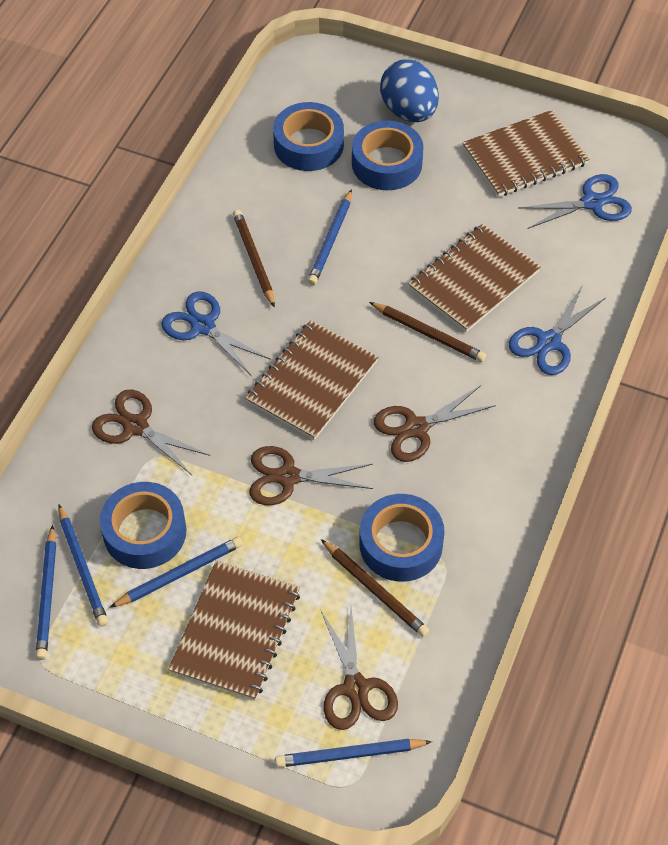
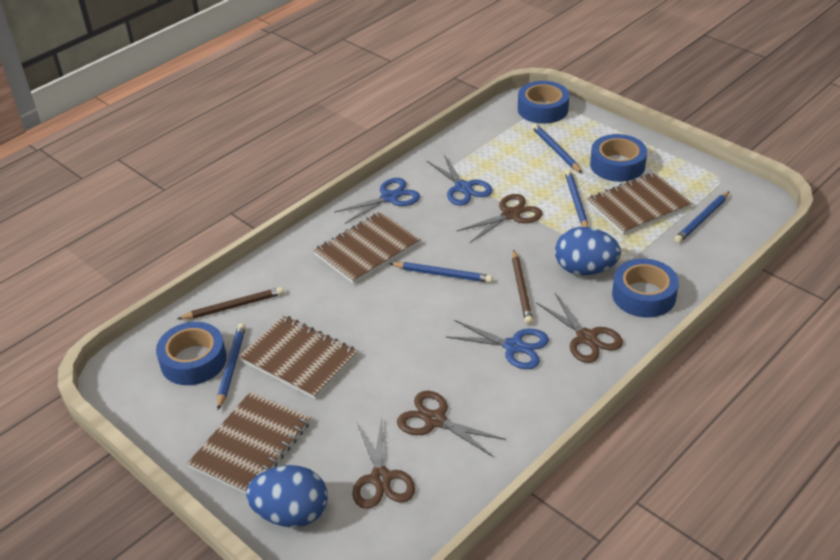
blue egg: 1 -> 2
brown pencil: 3 -> 2

